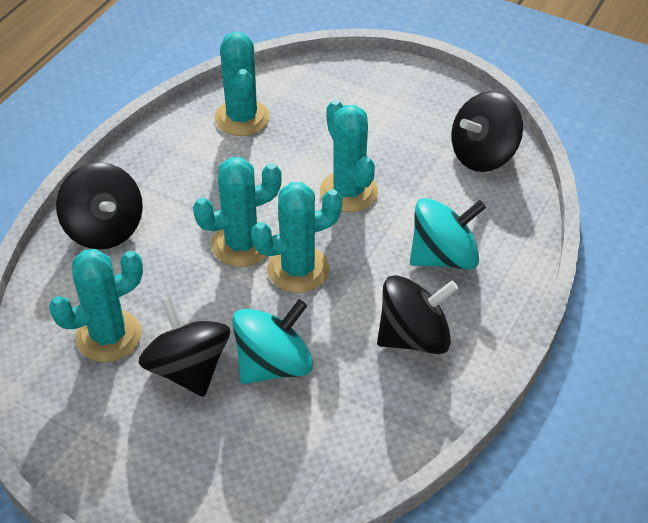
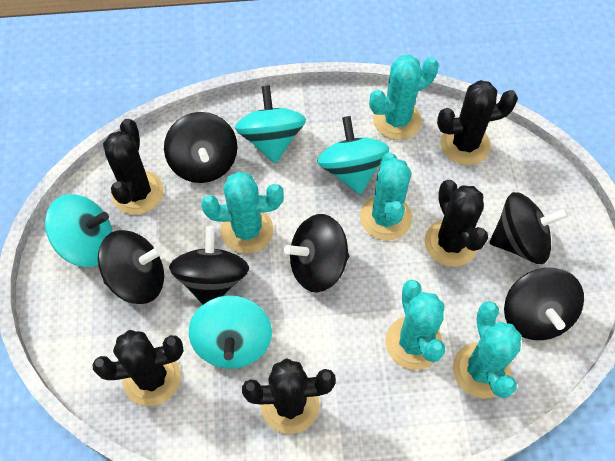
black cactus: 0 -> 5
black spinning top: 4 -> 6
turquoise spinning top: 2 -> 4

